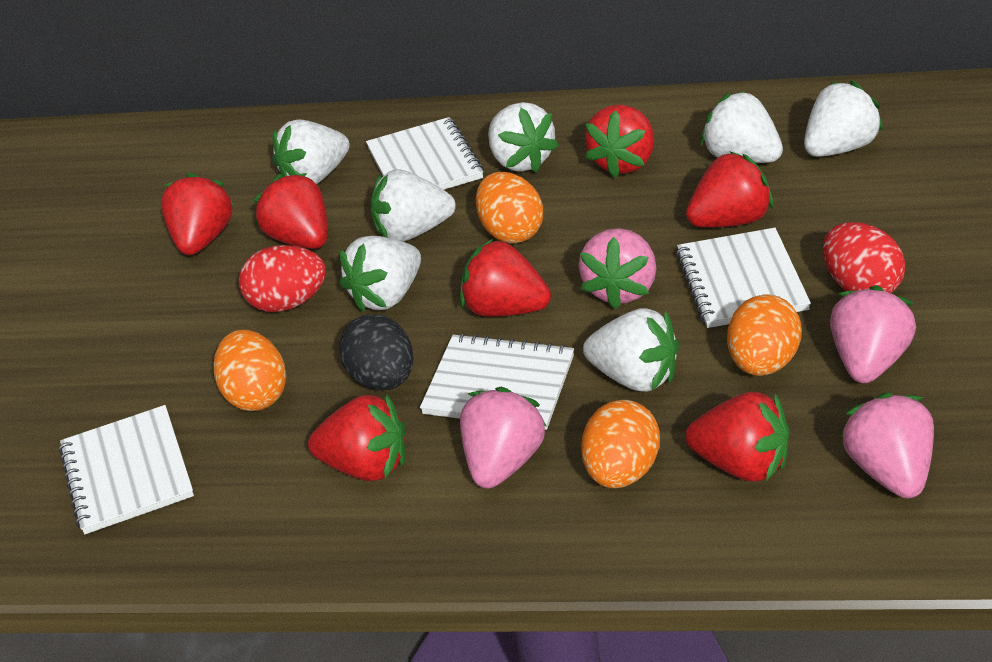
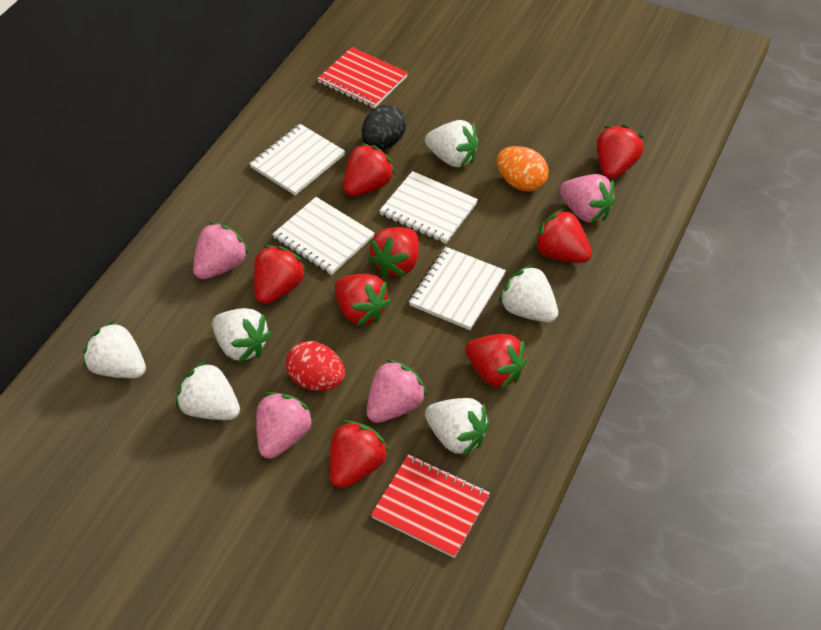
orange egg: 4 -> 1
red egg: 2 -> 1
red notebook: 0 -> 2
red strawberry: 7 -> 8
white strawberry: 7 -> 6

